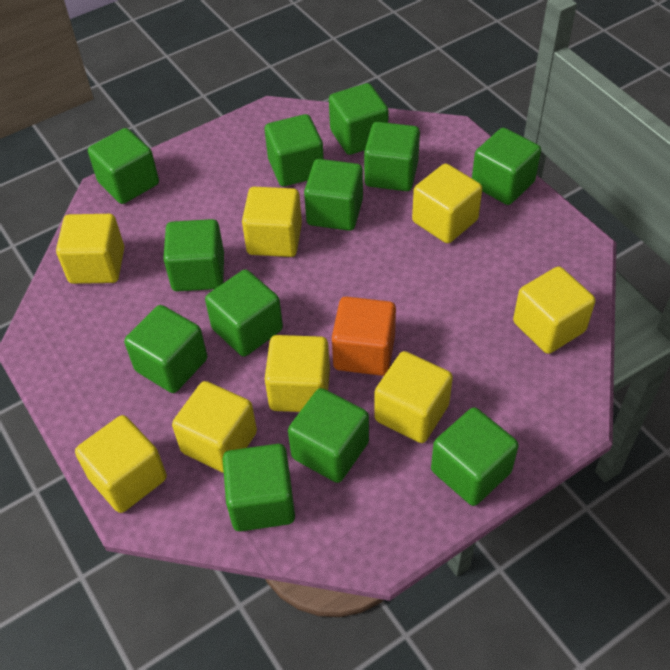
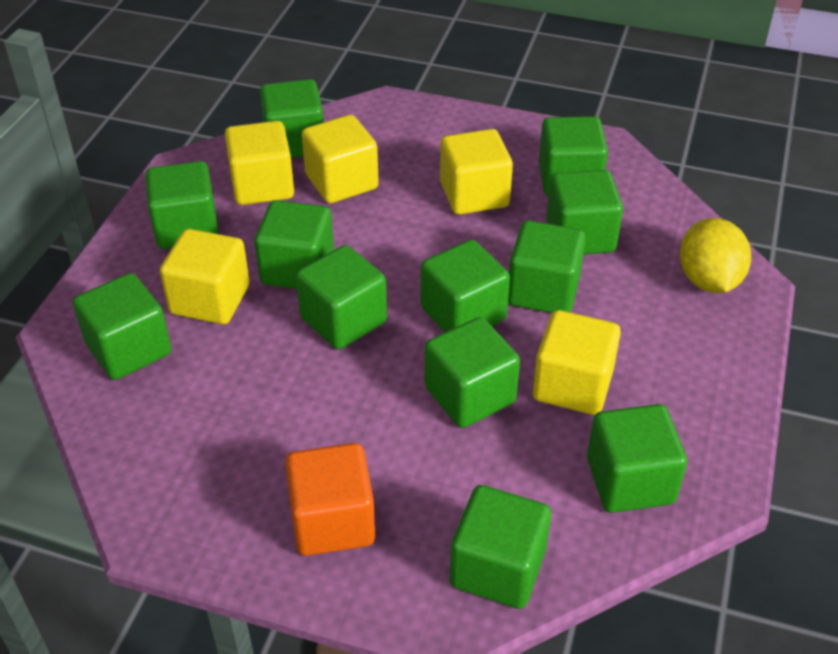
yellow cube: 8 -> 5
yellow lemon: 0 -> 1

